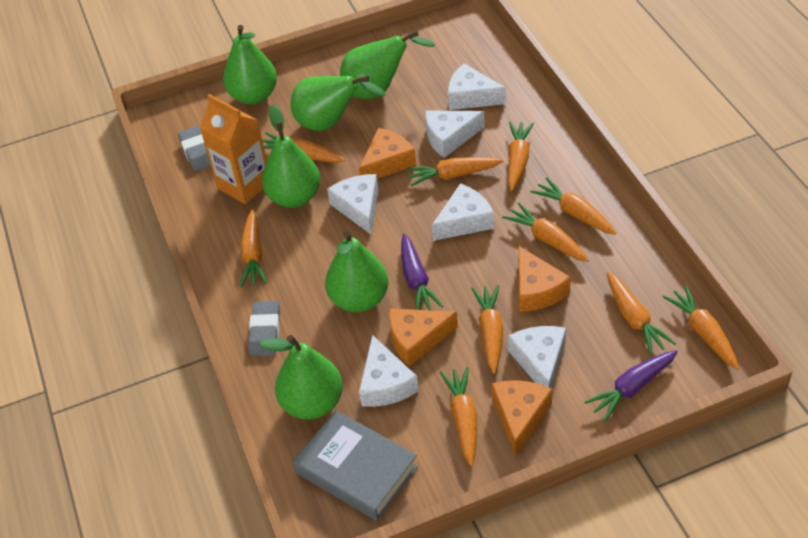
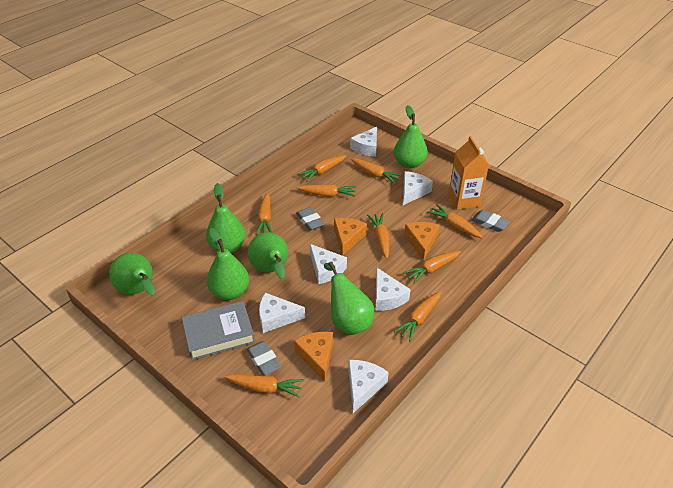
grey eraser: 2 -> 3
orange carrot: 10 -> 9
orange cheese: 4 -> 3
purple carrot: 2 -> 0

